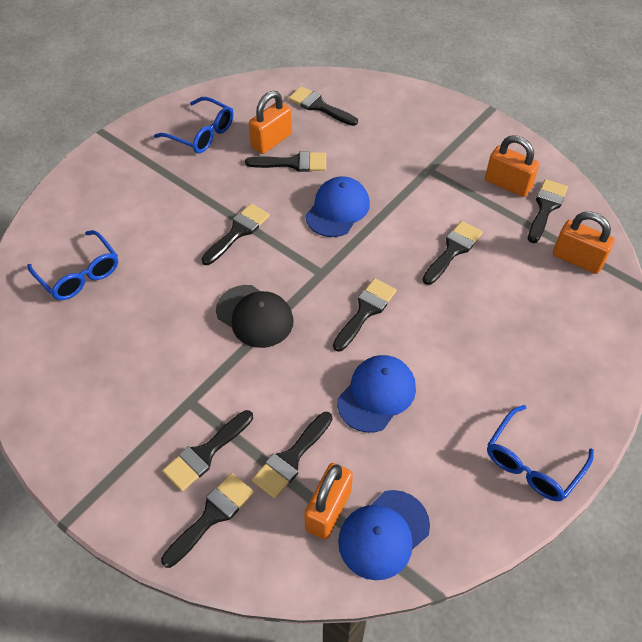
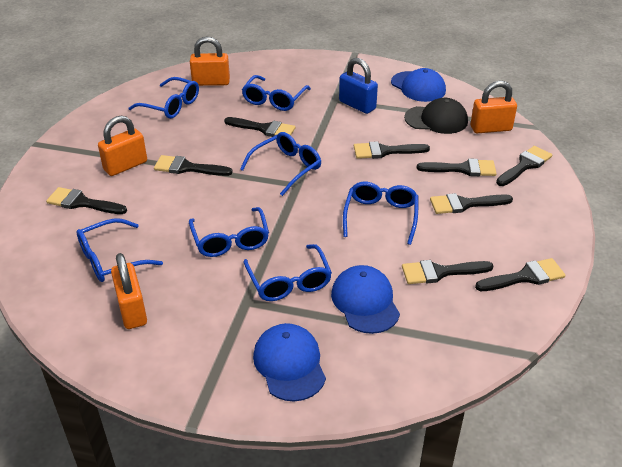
blue glasses: 3 -> 7
blue padlock: 0 -> 1

